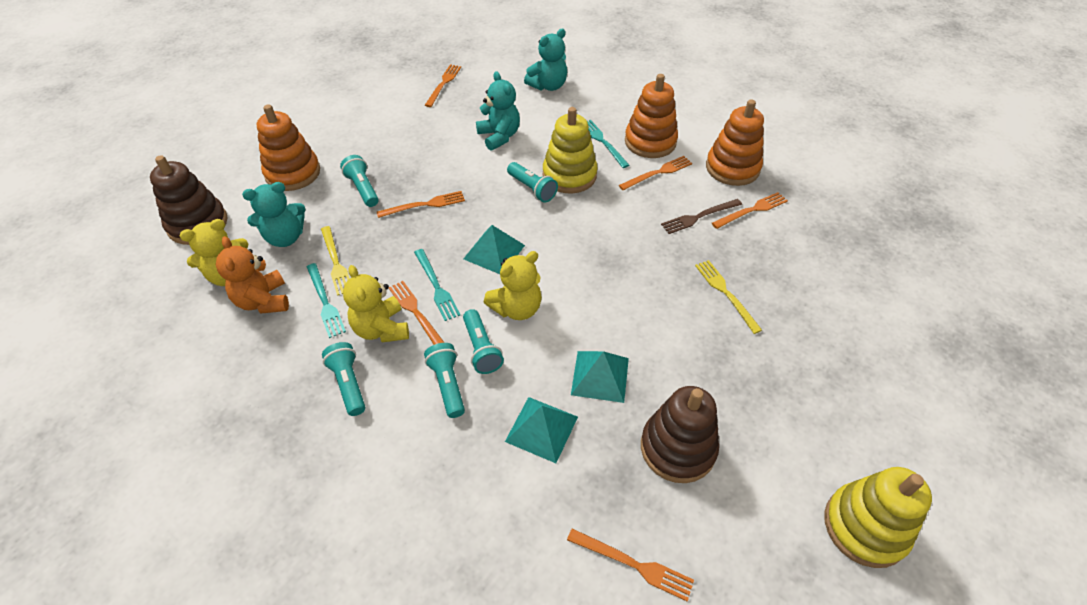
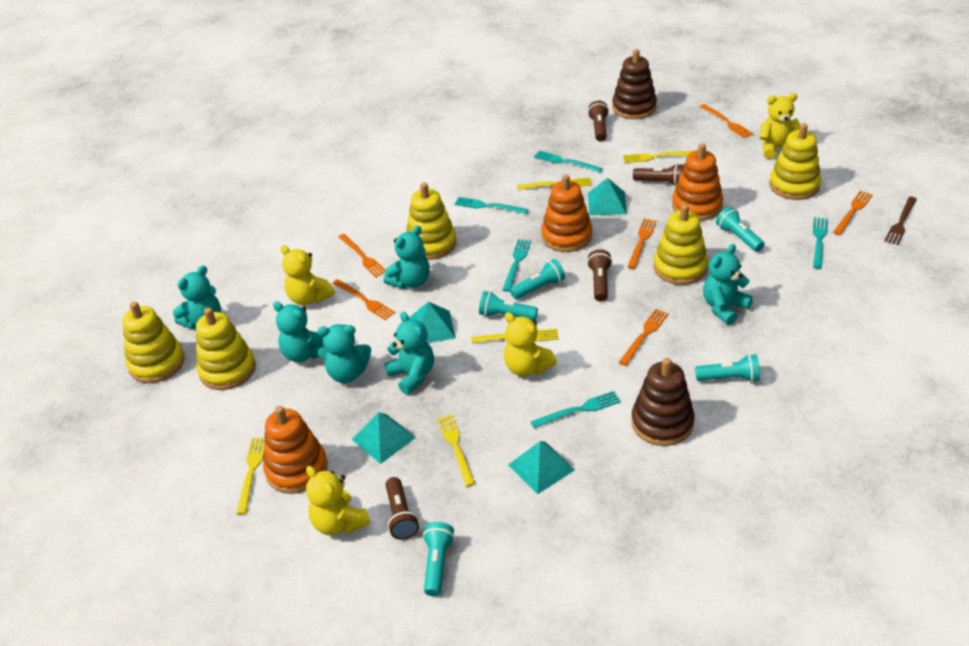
brown flashlight: 0 -> 4
orange teddy bear: 1 -> 0
turquoise fork: 3 -> 5
turquoise pyramid: 3 -> 4
turquoise teddy bear: 3 -> 6
yellow fork: 2 -> 5
yellow stacking toy: 2 -> 5
yellow teddy bear: 3 -> 4

